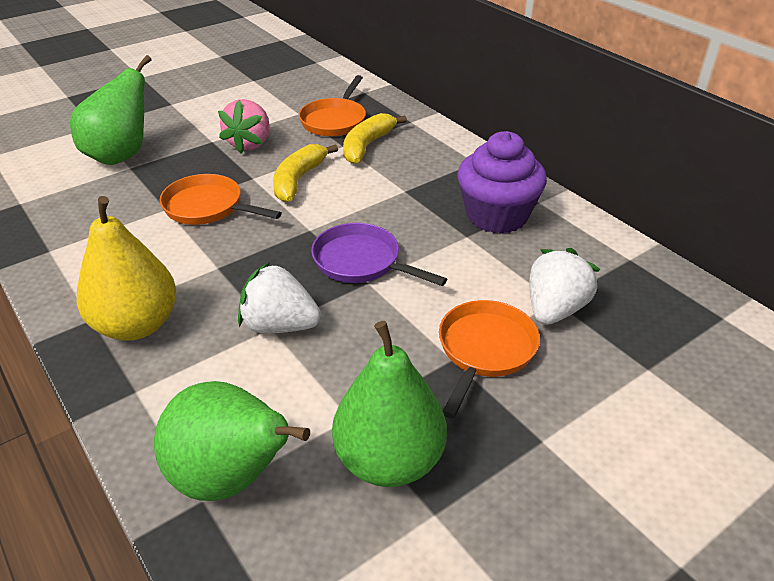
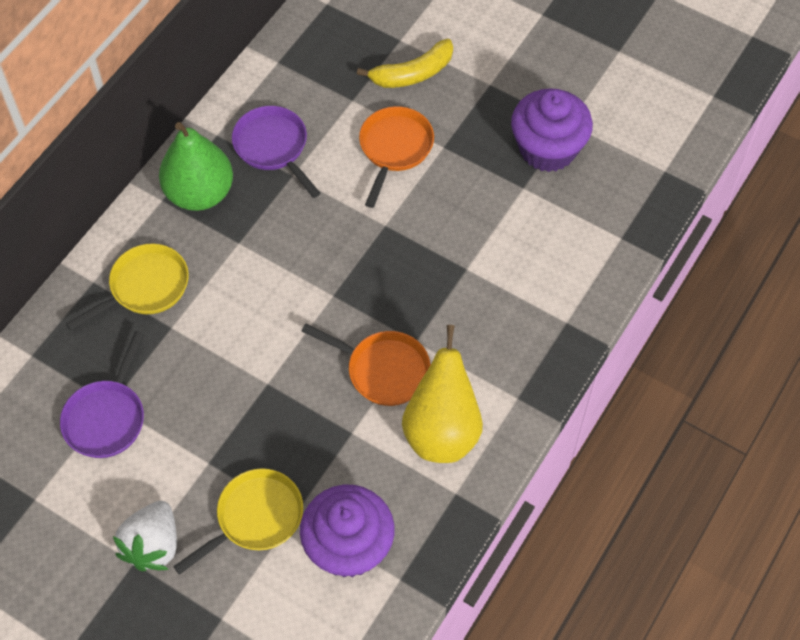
green pear: 3 -> 1
orange pan: 3 -> 2
pink strawberry: 1 -> 0
purple cupcake: 1 -> 2
purple pan: 1 -> 2
white strawberry: 2 -> 1
yellow banana: 2 -> 1
yellow pan: 0 -> 2

